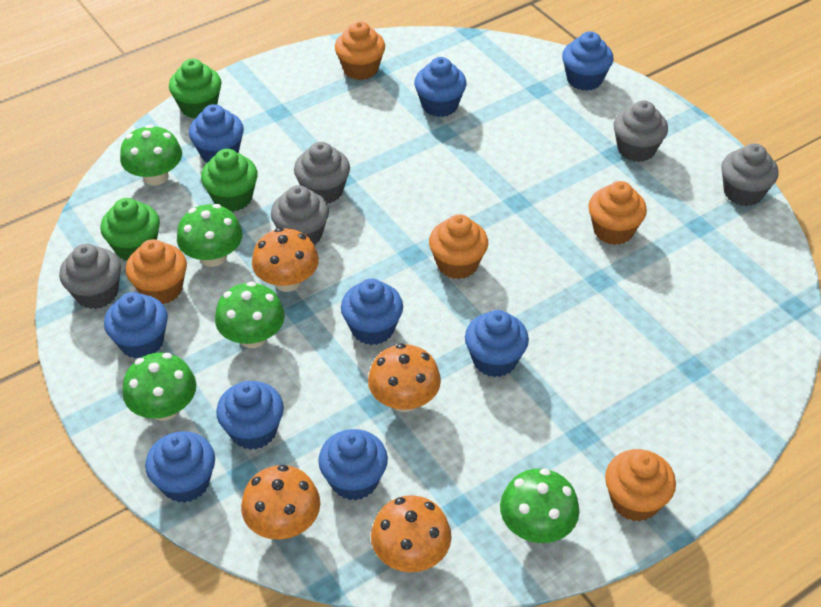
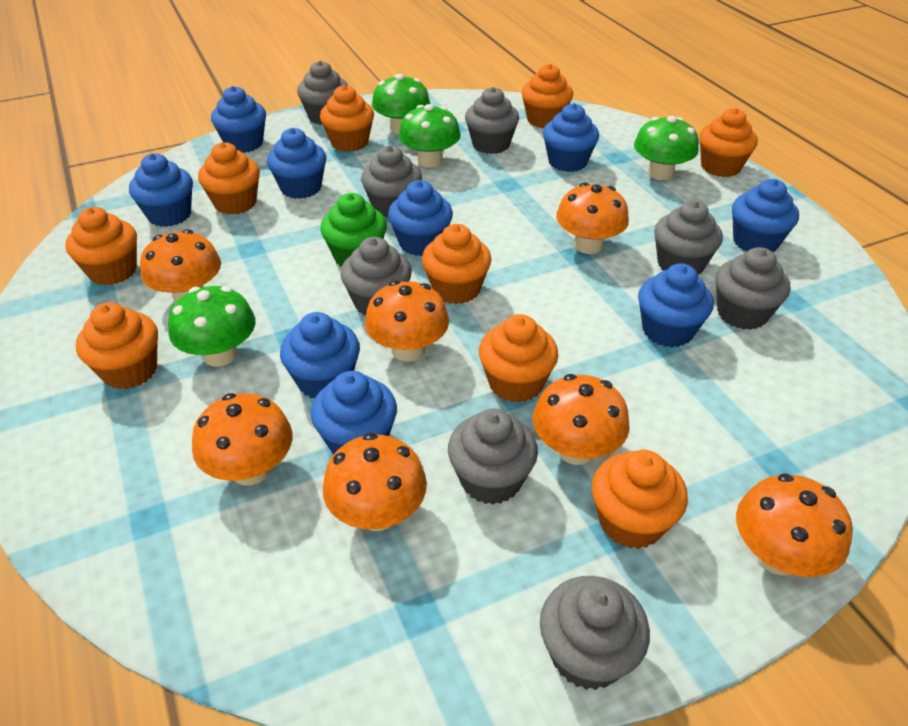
green cupcake: 3 -> 1
green mushroom: 5 -> 4
grey cupcake: 5 -> 8
orange cupcake: 5 -> 9
orange mushroom: 4 -> 7

